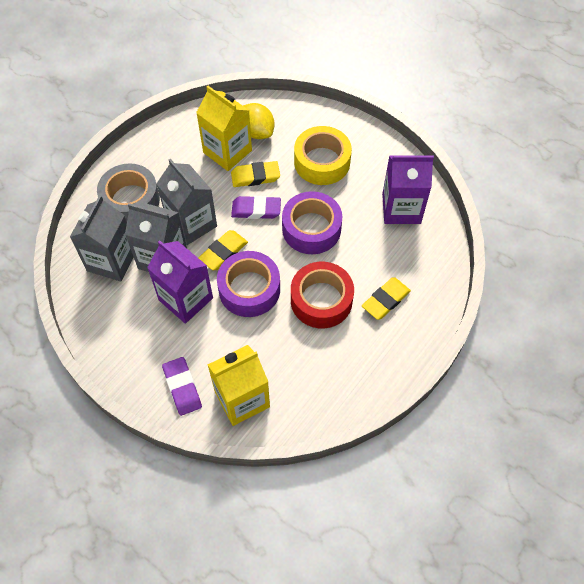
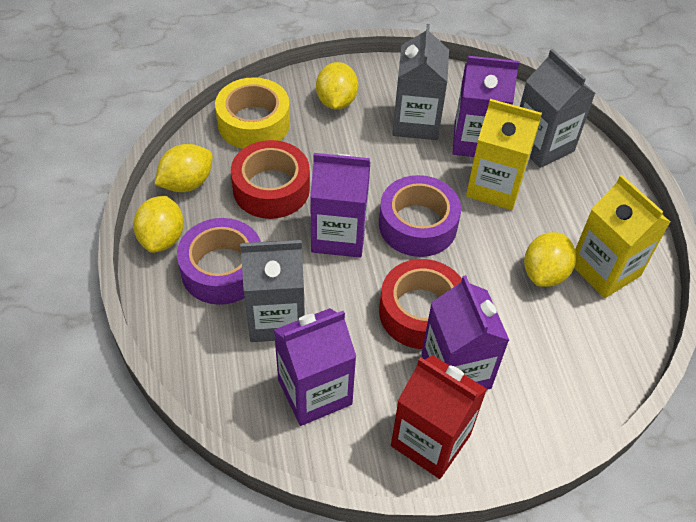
grey tape: 1 -> 0
purple carton: 2 -> 4
purple eraser: 2 -> 0
red carton: 0 -> 1
red tape: 1 -> 2
yellow eraser: 3 -> 0
yellow lemon: 1 -> 4

